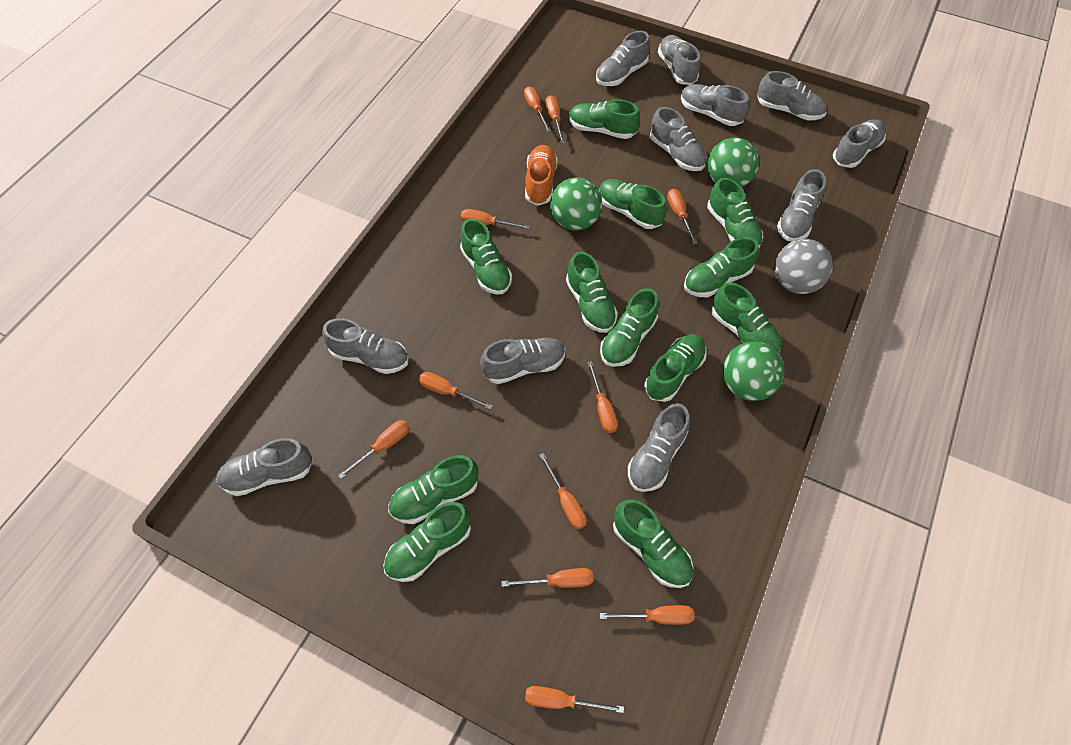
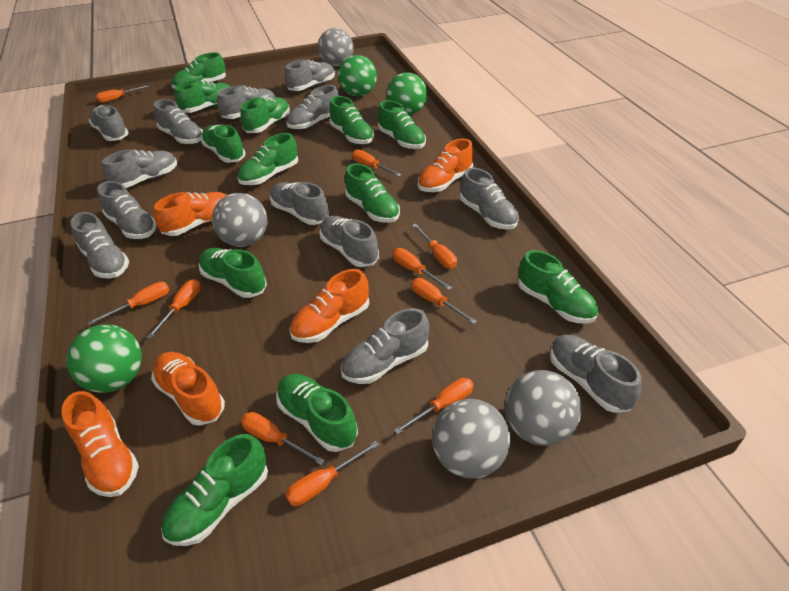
grey ball: 1 -> 4
grey shoe: 11 -> 13
orange screwdriver: 11 -> 10
orange shoe: 1 -> 5

